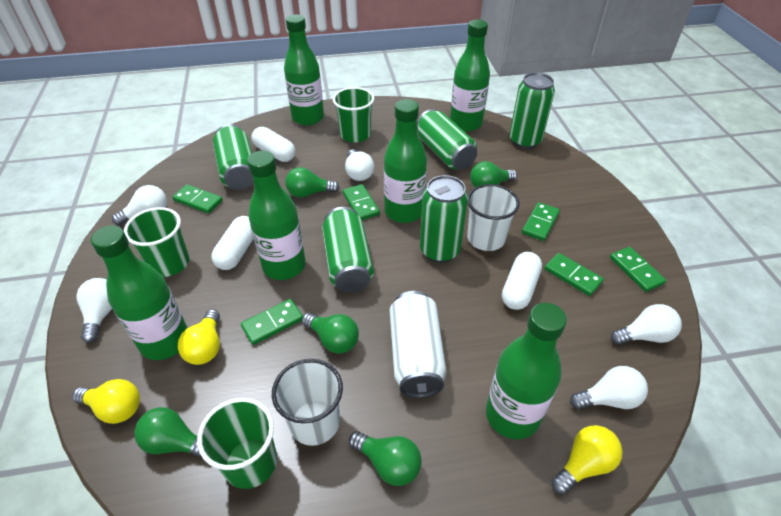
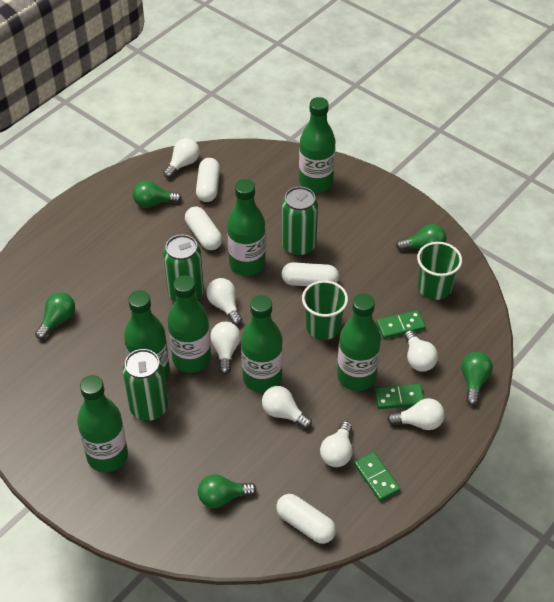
green bottle: 6 -> 7
green can: 5 -> 3
green cup: 3 -> 2
green domino: 6 -> 3
white can: 1 -> 0
white capsule: 3 -> 4
white cup: 2 -> 0
white light bulb: 5 -> 7
yellow light bulb: 3 -> 0

